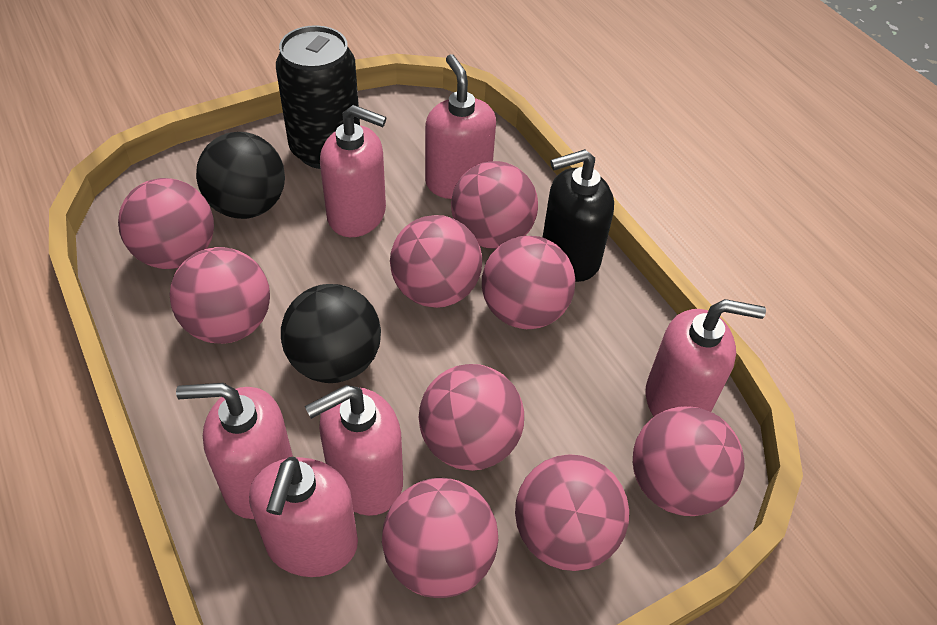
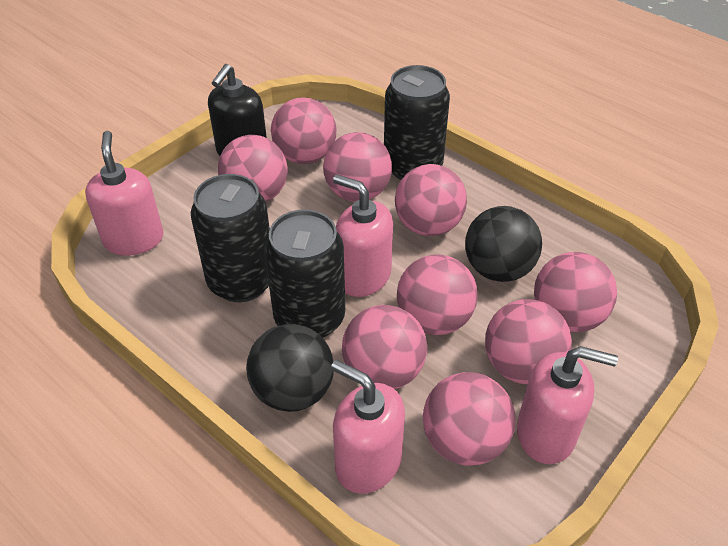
black can: 1 -> 3
pink soap dispenser: 6 -> 4

